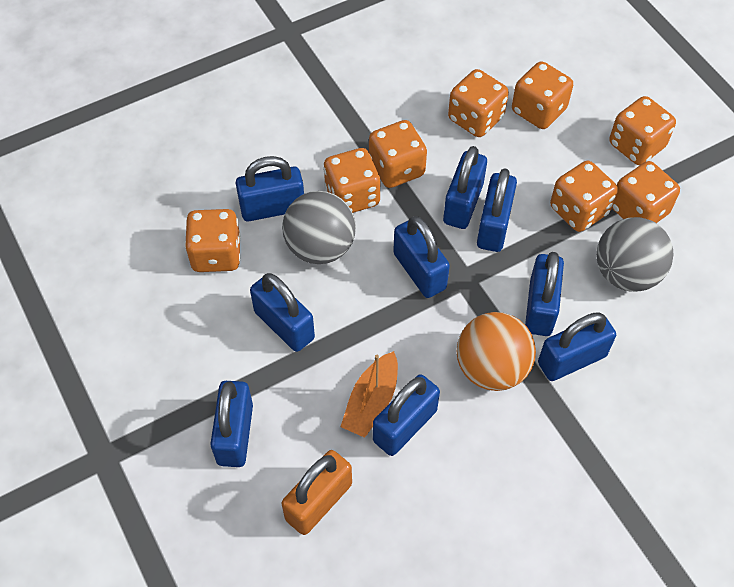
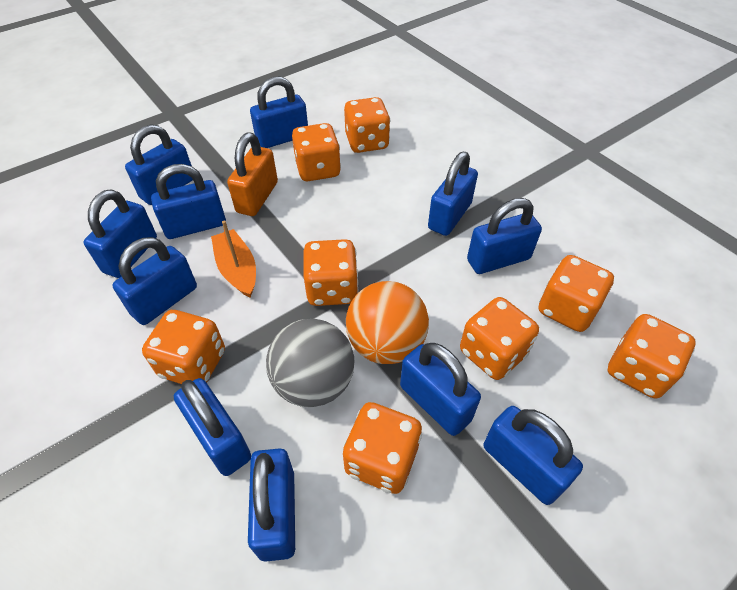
blue padlock: 9 -> 11
grey ball: 2 -> 1

